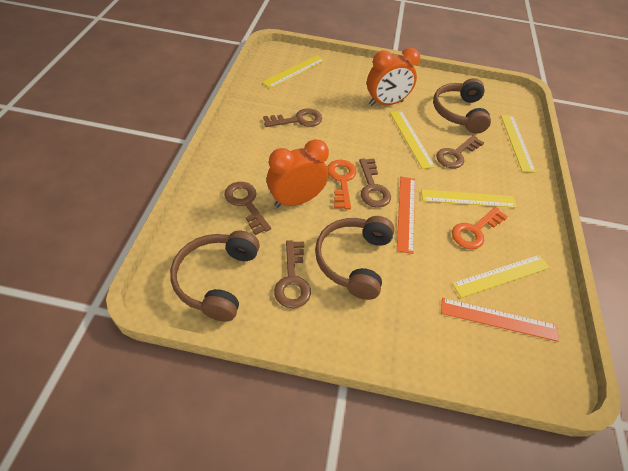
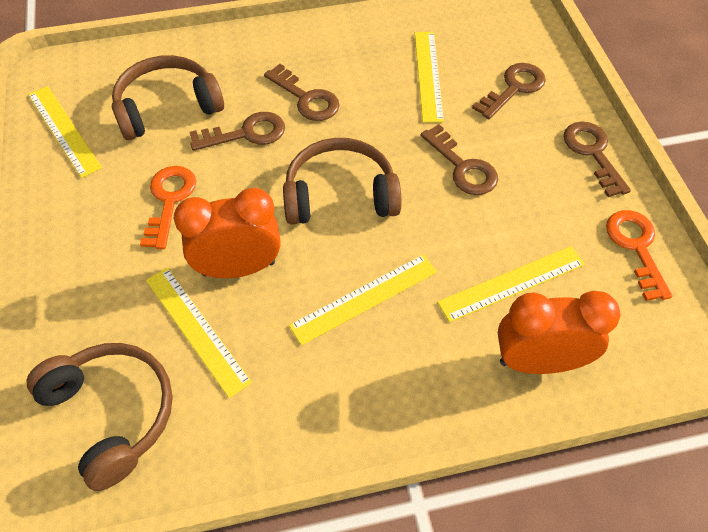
orange ruler: 2 -> 0

